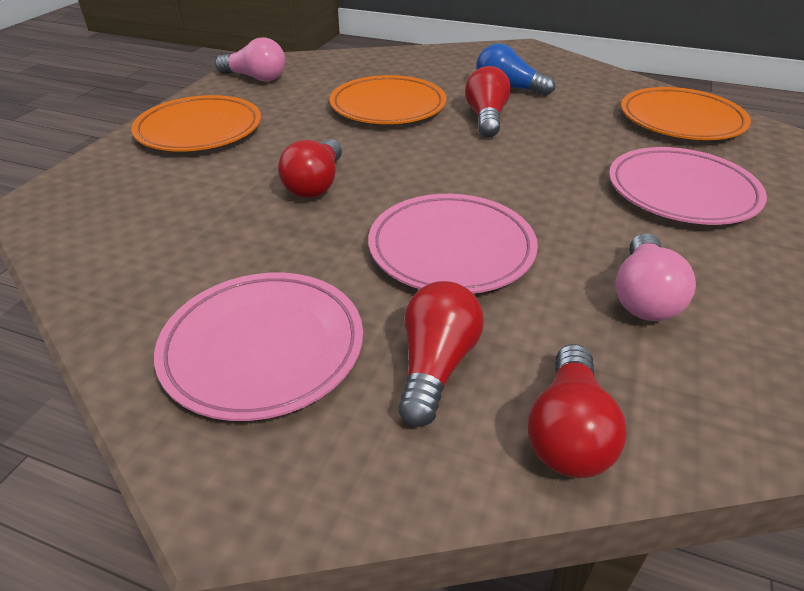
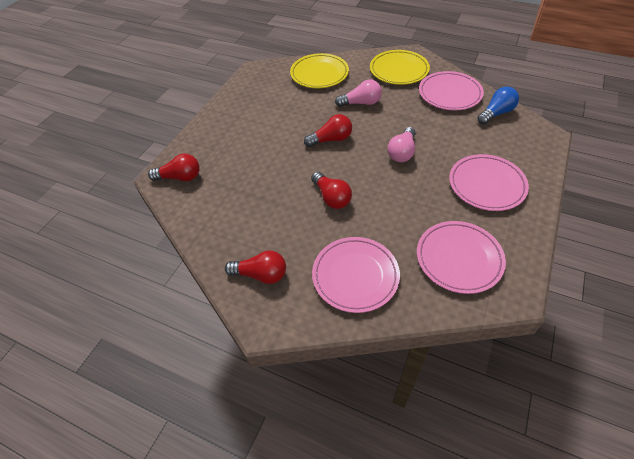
orange plate: 3 -> 0
pink plate: 3 -> 4
yellow plate: 0 -> 2

